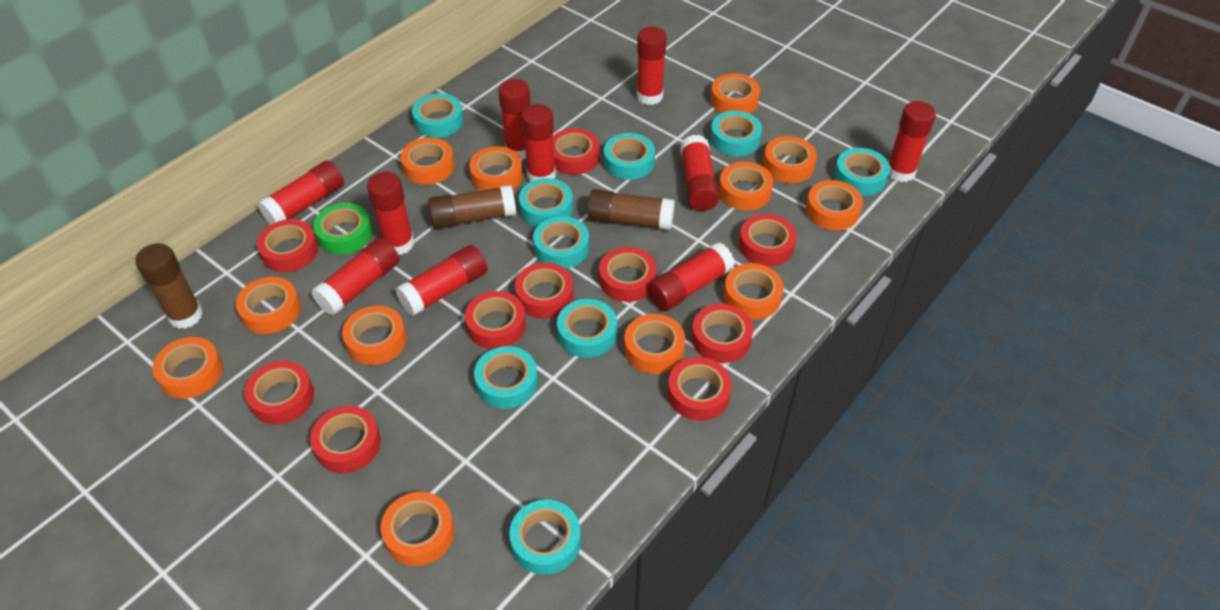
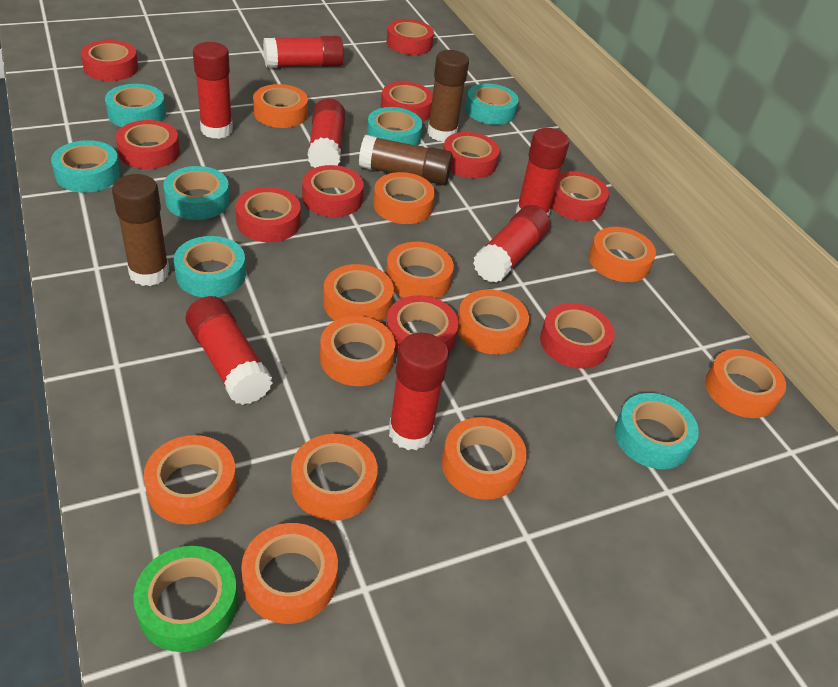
red glue stick: 10 -> 7
turquoise tape: 9 -> 7

